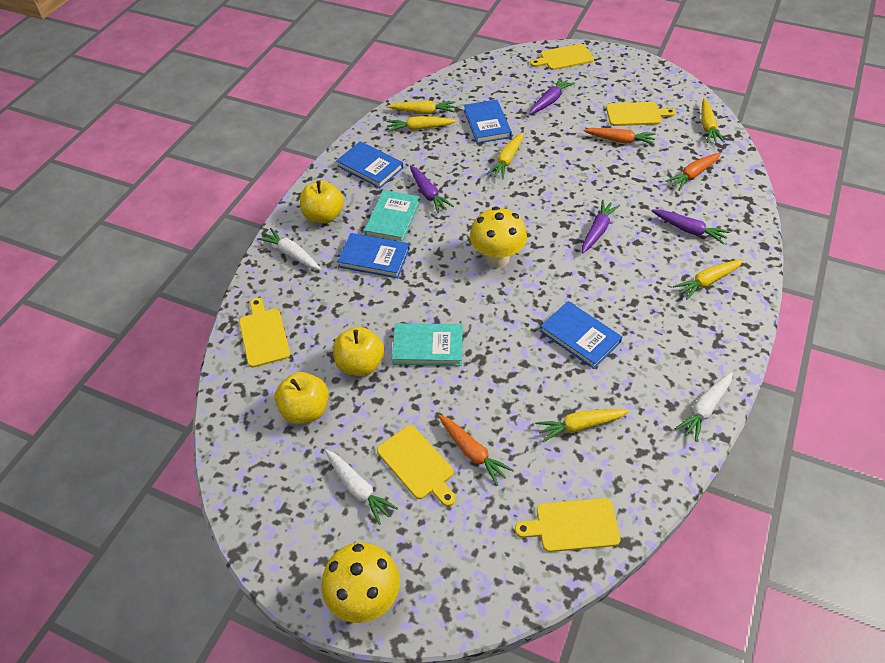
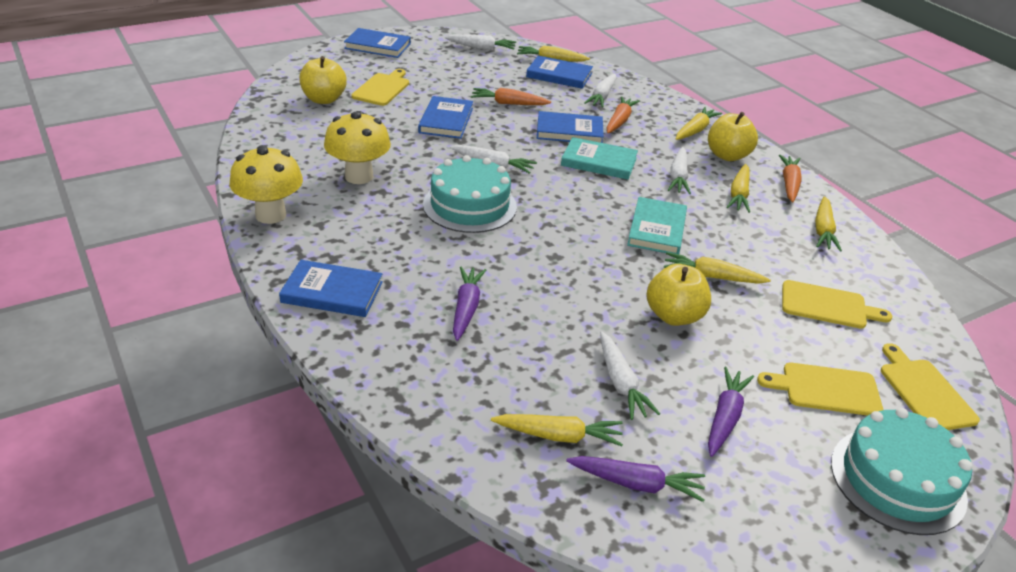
blue book: 4 -> 5
purple carrot: 4 -> 3
turquoise cake: 0 -> 2
white carrot: 3 -> 5
yellow cutting board: 5 -> 4

